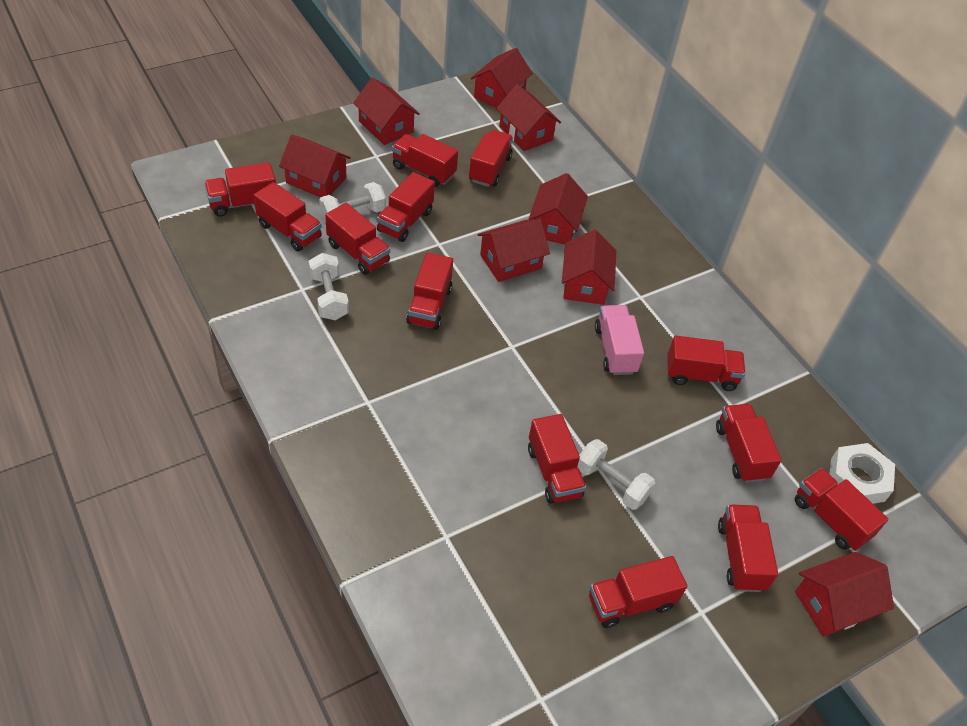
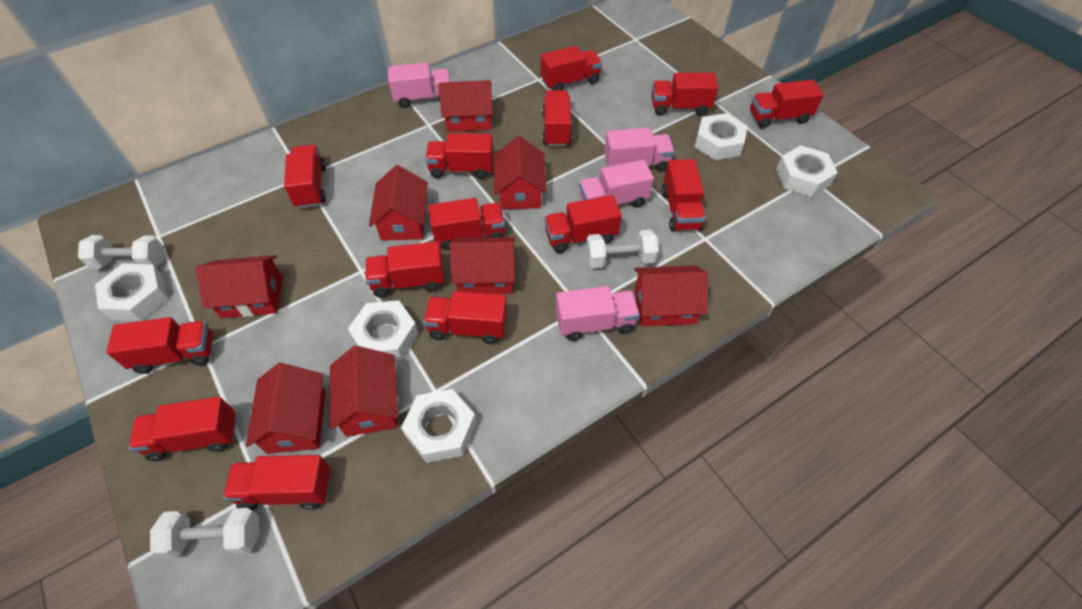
pink truck: 1 -> 4
red truck: 13 -> 14
white nut: 1 -> 5

